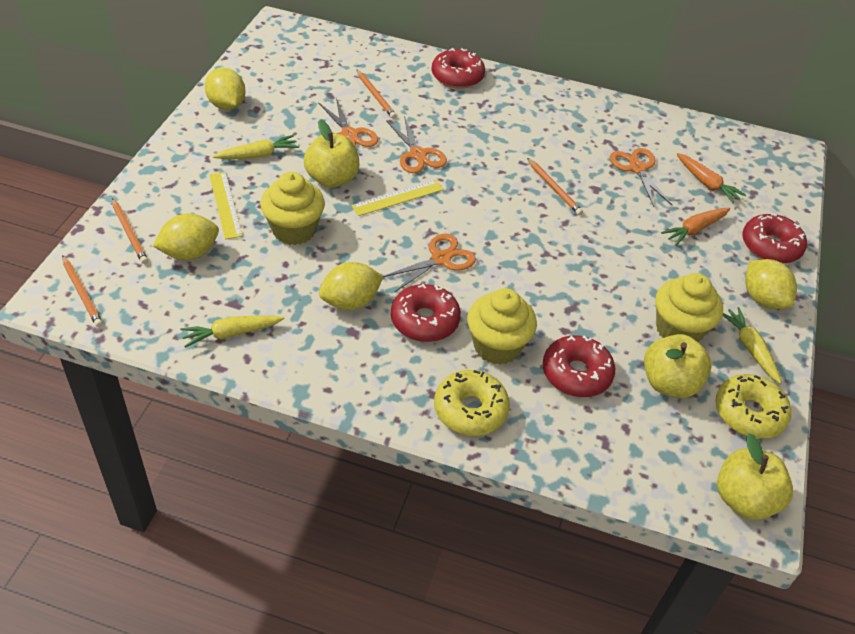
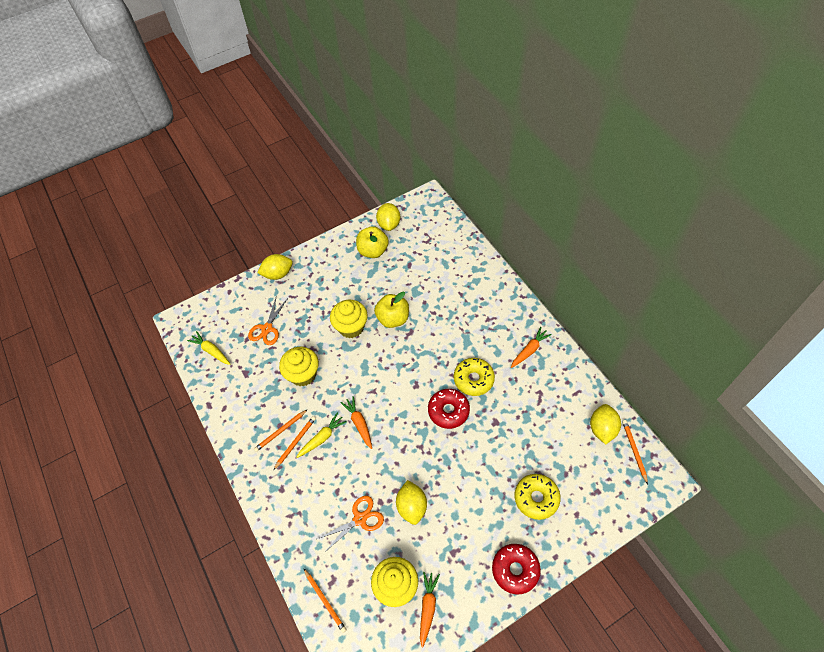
orange carrot: 2 -> 3
orange scissors: 4 -> 2
red donut: 4 -> 2
yellow apple: 3 -> 2
yellow carrot: 3 -> 2
yellow ruler: 2 -> 0

